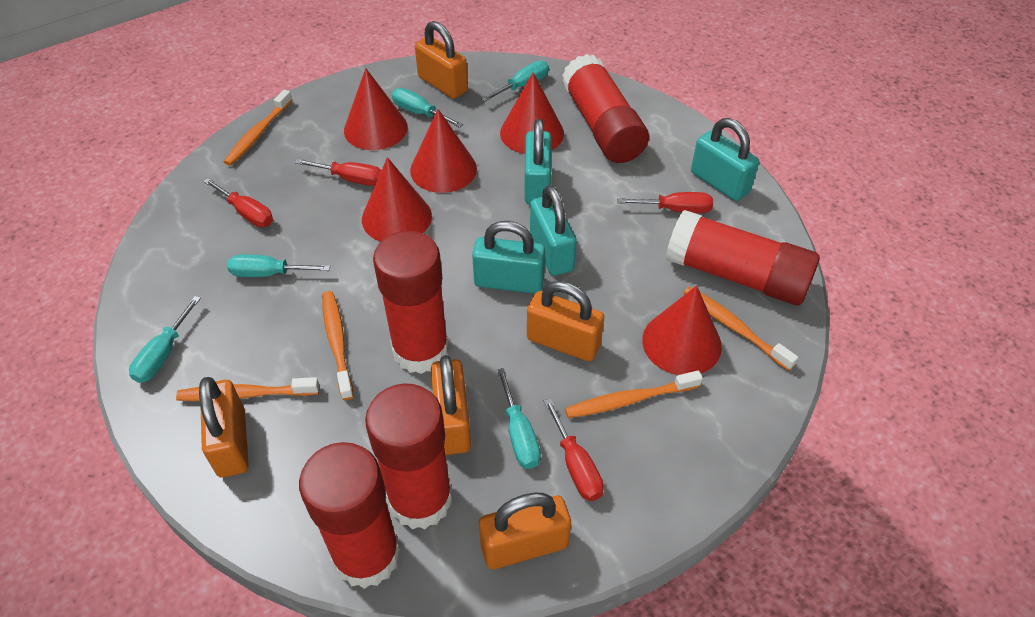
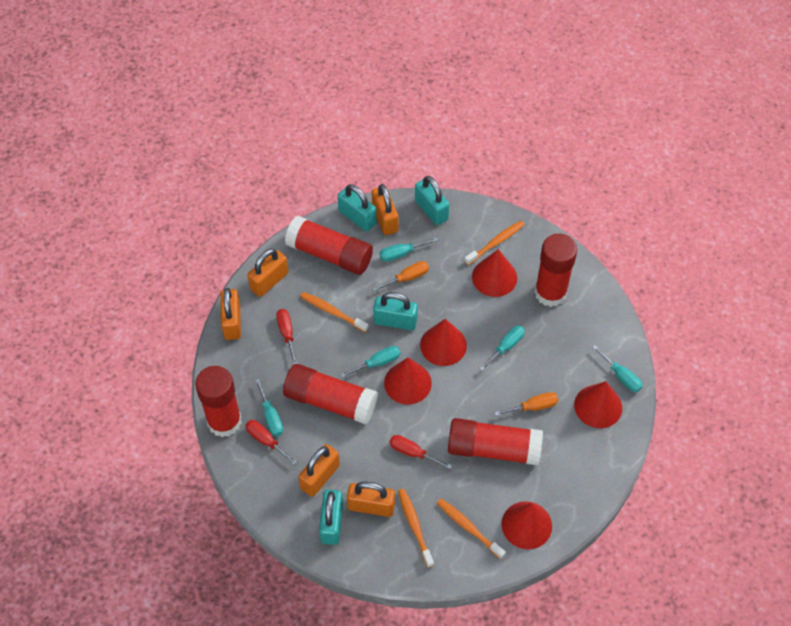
orange screwdriver: 0 -> 2
orange toothbrush: 5 -> 4
red screwdriver: 4 -> 3

